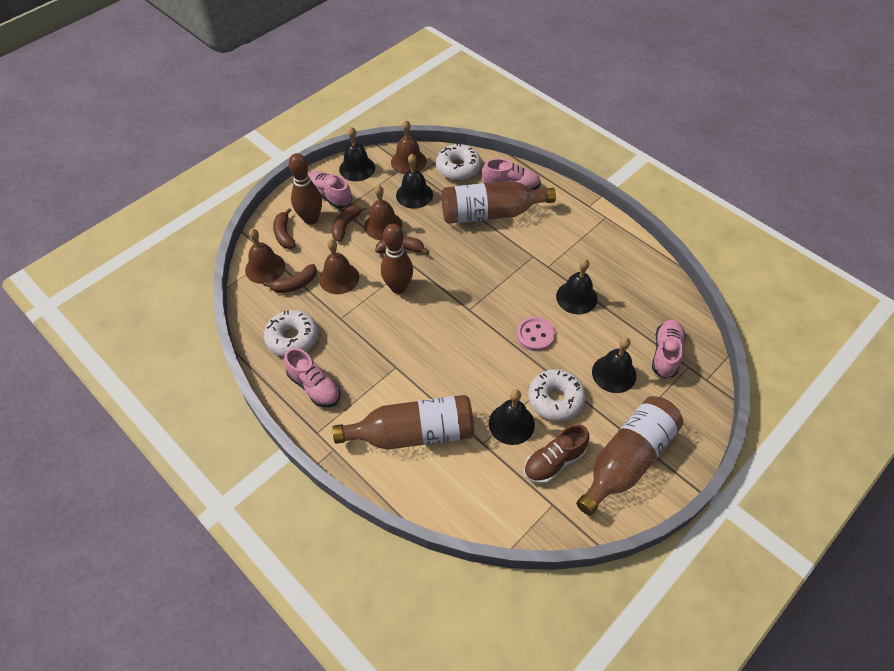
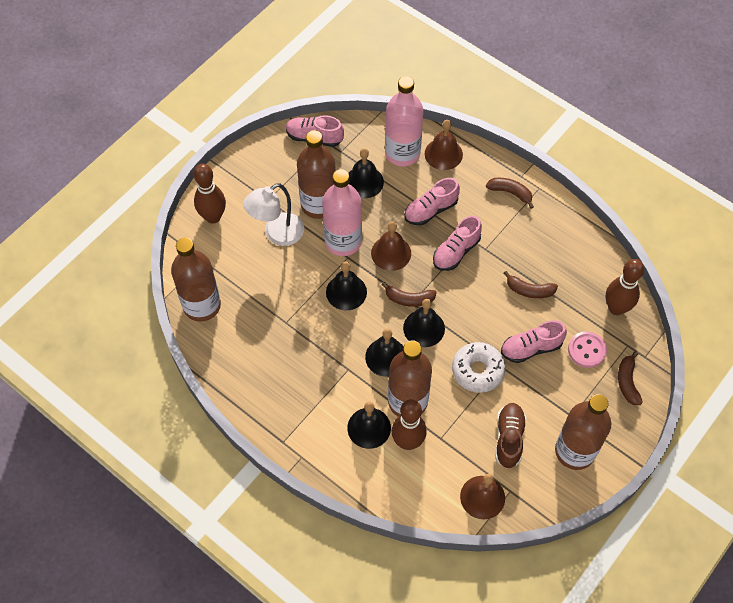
brown bell: 4 -> 3
brown bottle: 3 -> 4
brown bowling pin: 2 -> 3
pink bottle: 0 -> 2
white donut: 3 -> 1
white lamp: 0 -> 1

